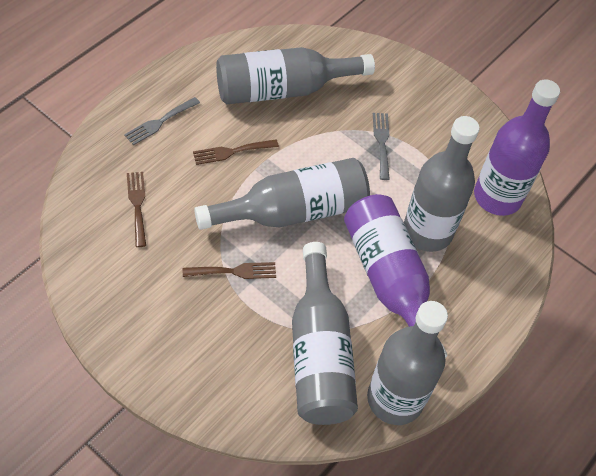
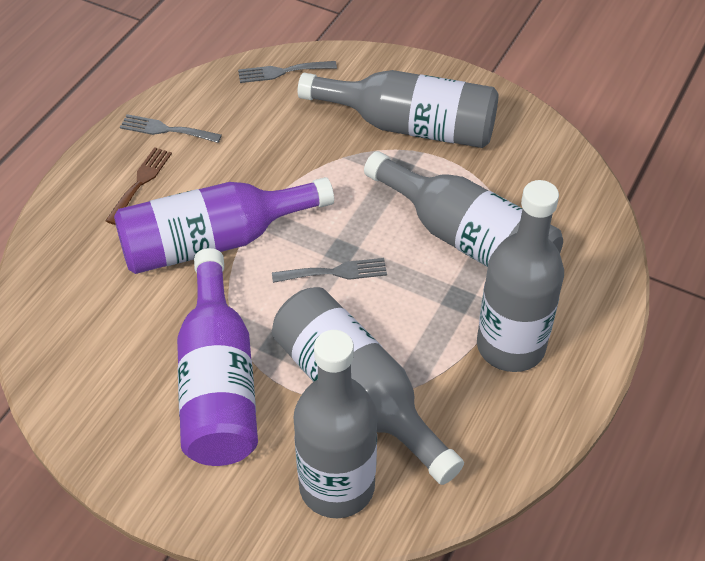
brown fork: 3 -> 1
grey fork: 2 -> 3

